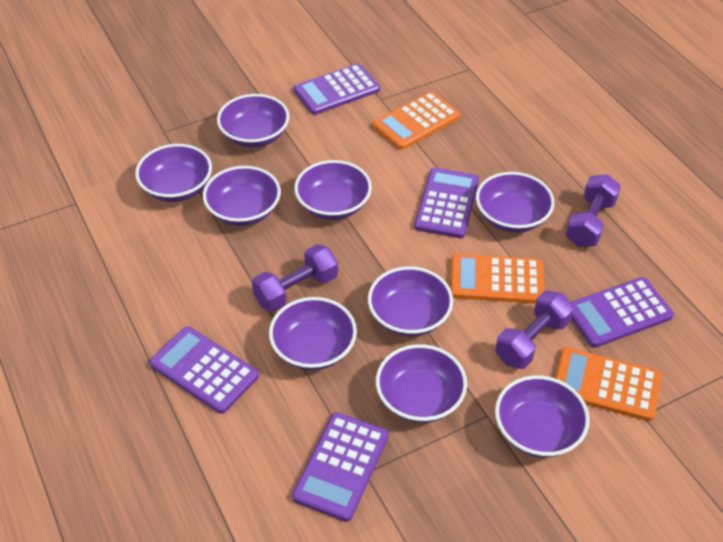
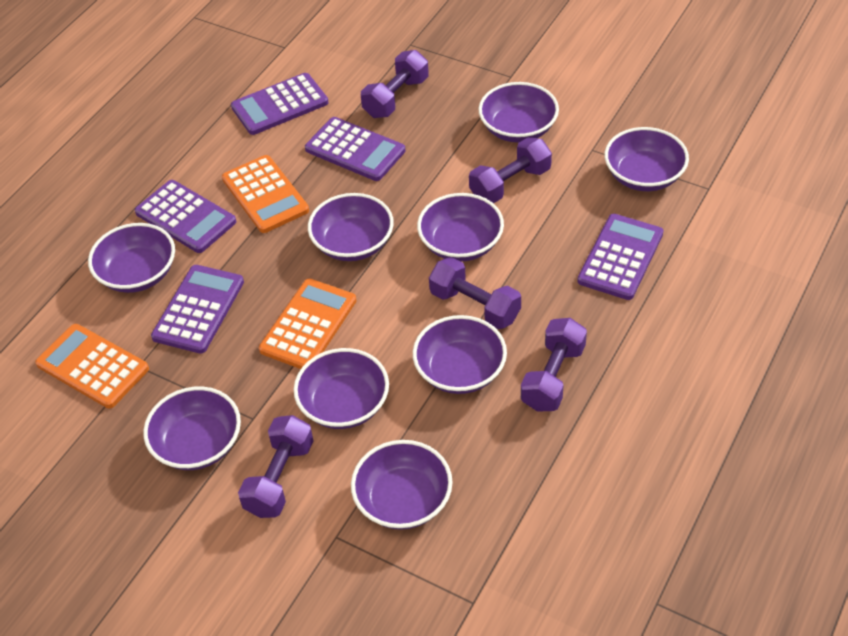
purple dumbbell: 3 -> 5

